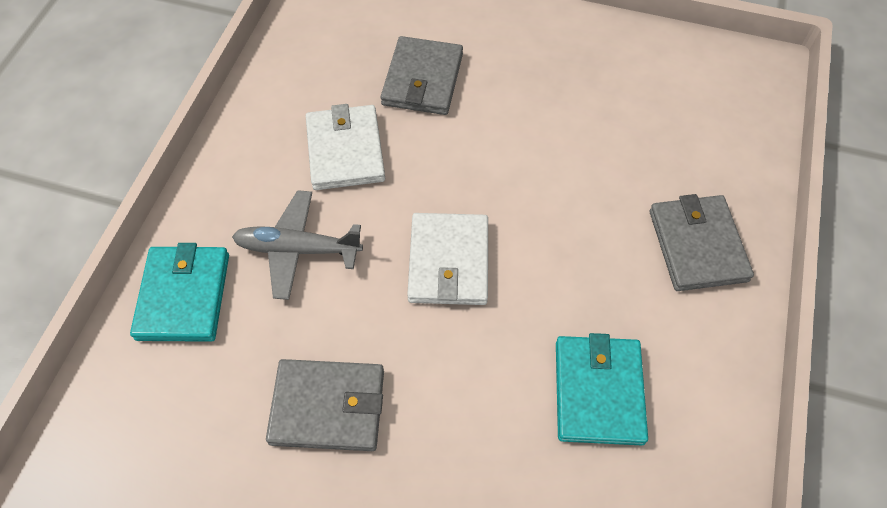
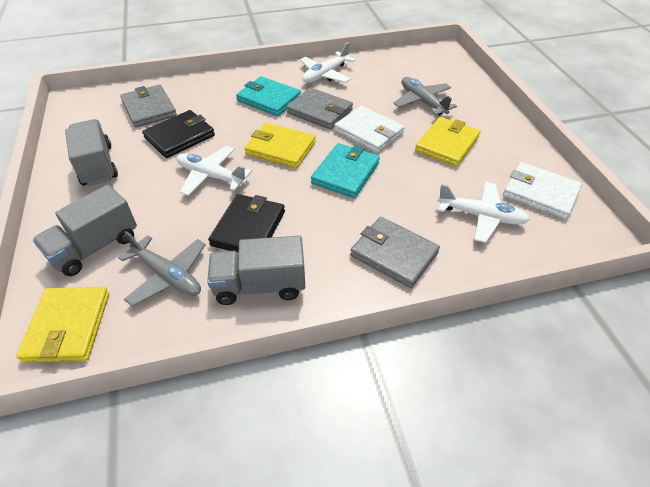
black wallet: 0 -> 2
grey plane: 1 -> 2
grey truck: 0 -> 3
white plane: 0 -> 3
yellow wallet: 0 -> 3

